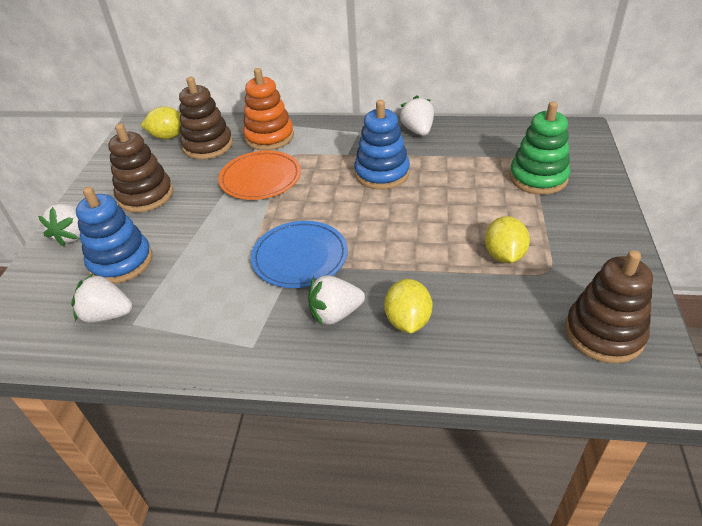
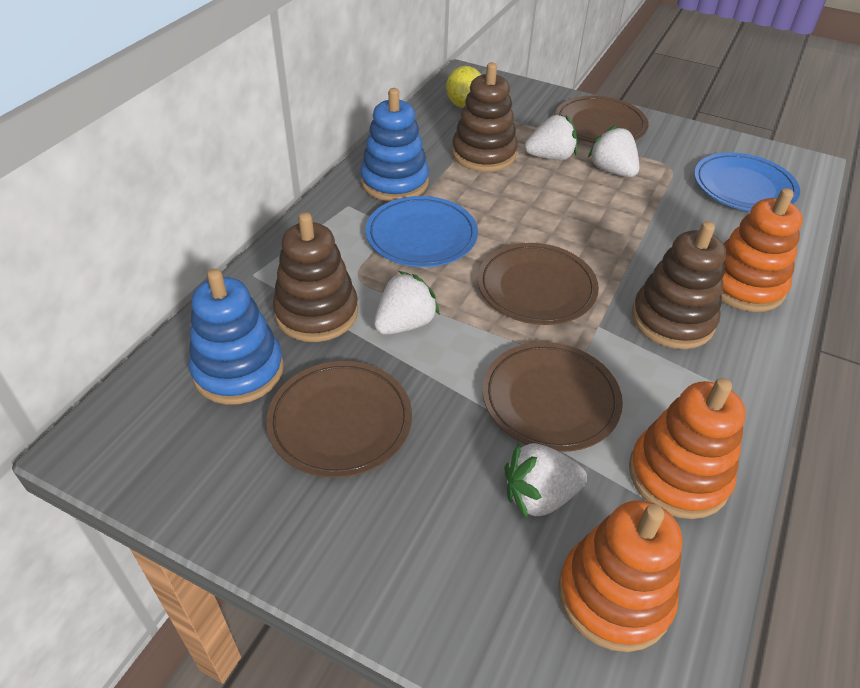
blue plate: 1 -> 2
brown plate: 0 -> 4
green stacking toy: 1 -> 0
orange plate: 1 -> 0
orange stacking toy: 1 -> 3
yellow lemon: 3 -> 1

